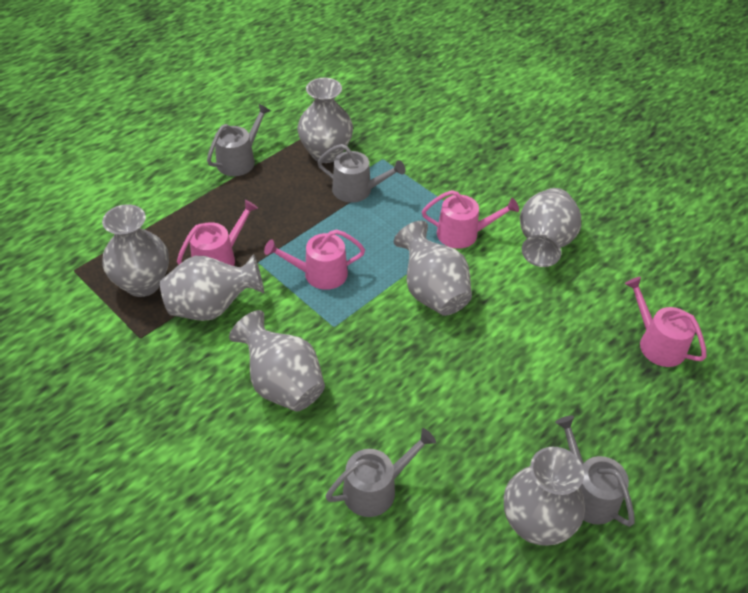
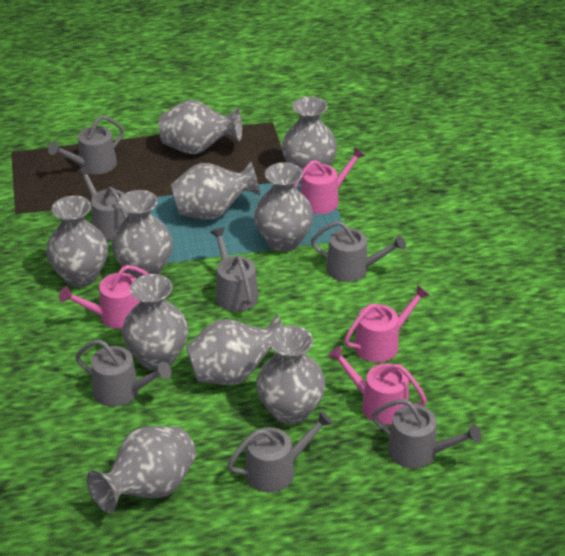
grey vase: 7 -> 10
grey watering can: 4 -> 7

